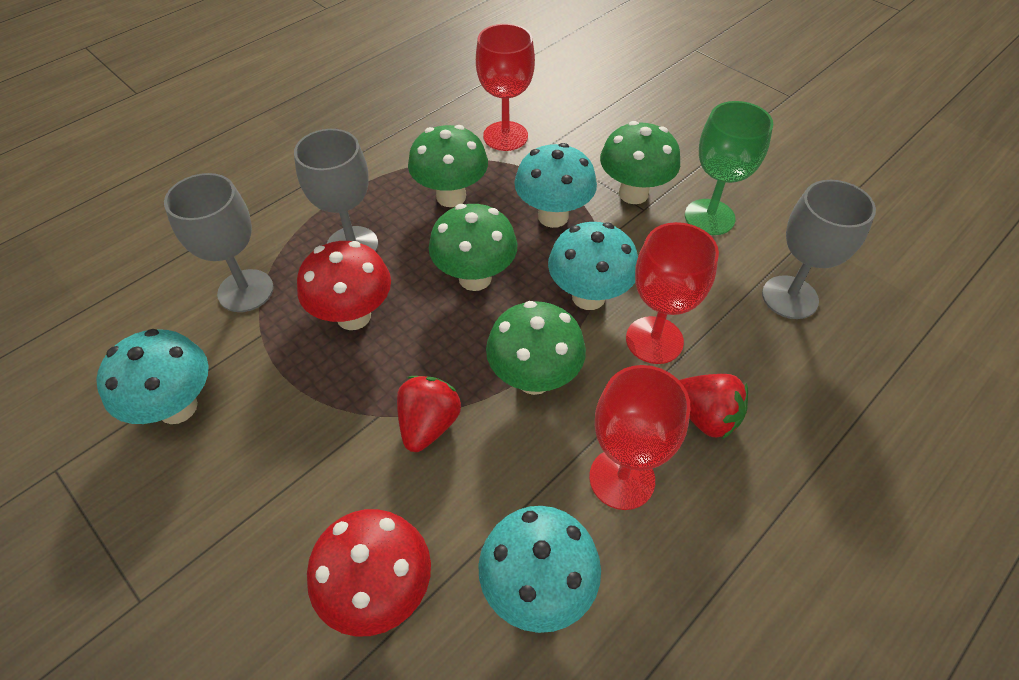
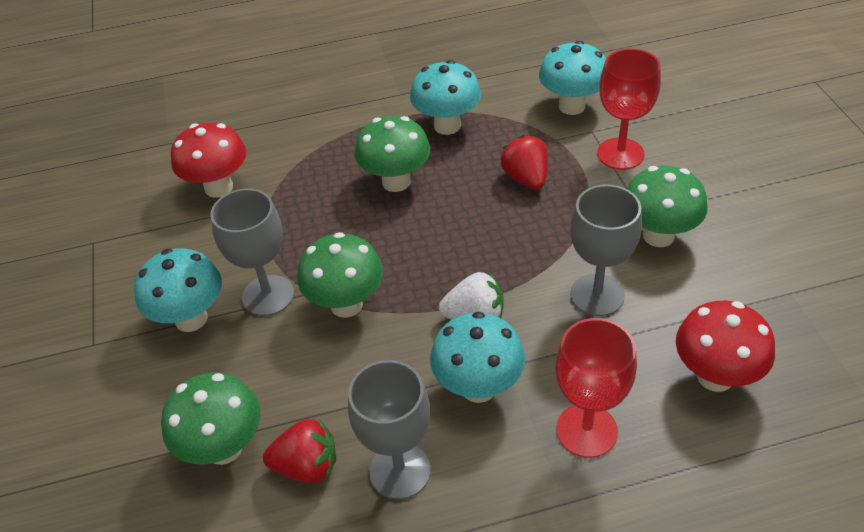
green goblet: 1 -> 0
red goblet: 3 -> 2
white strawberry: 0 -> 1

